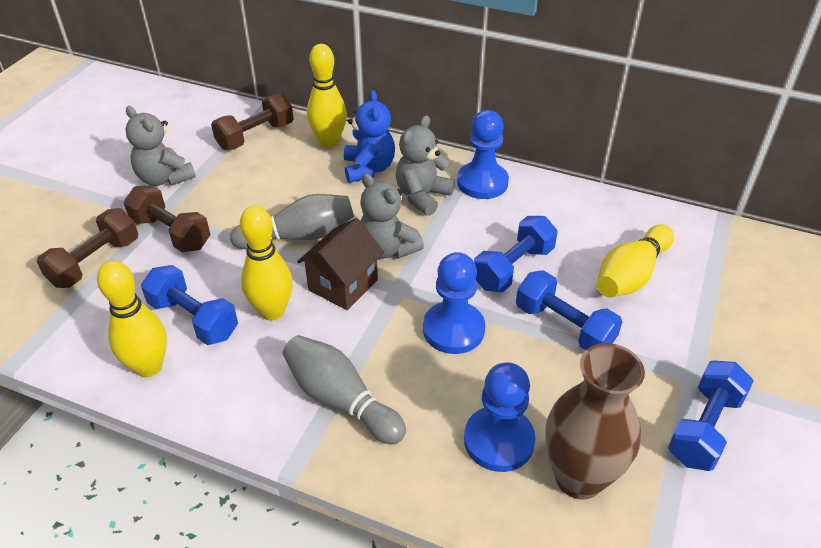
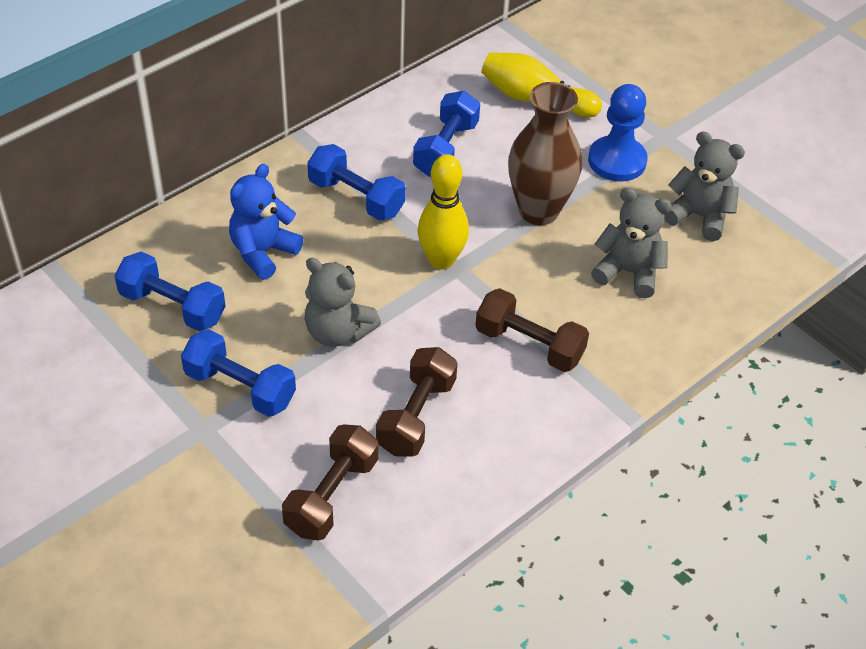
blue pawn: 3 -> 1
brown house: 1 -> 0
grey bowling pin: 2 -> 0
yellow bowling pin: 4 -> 2

